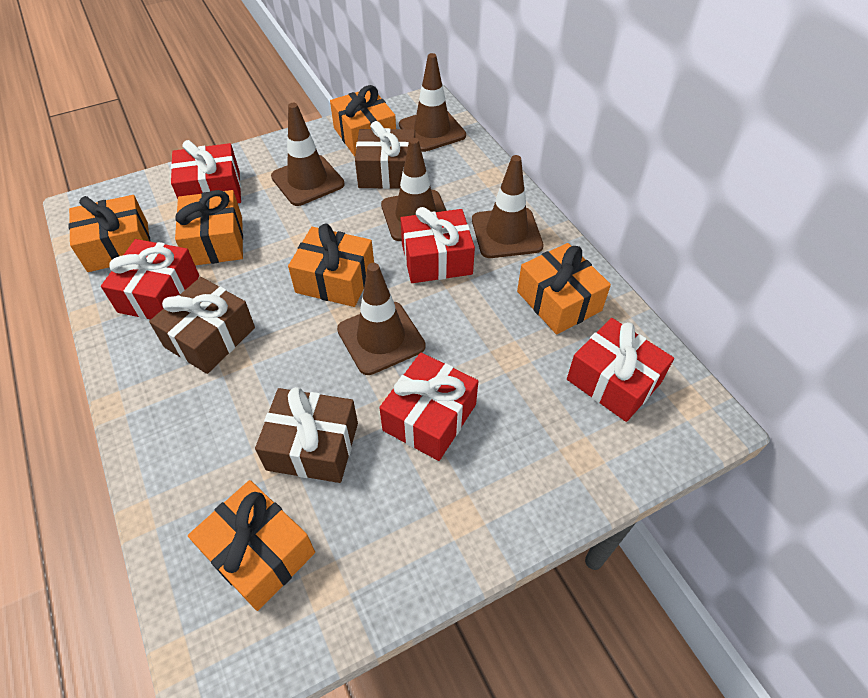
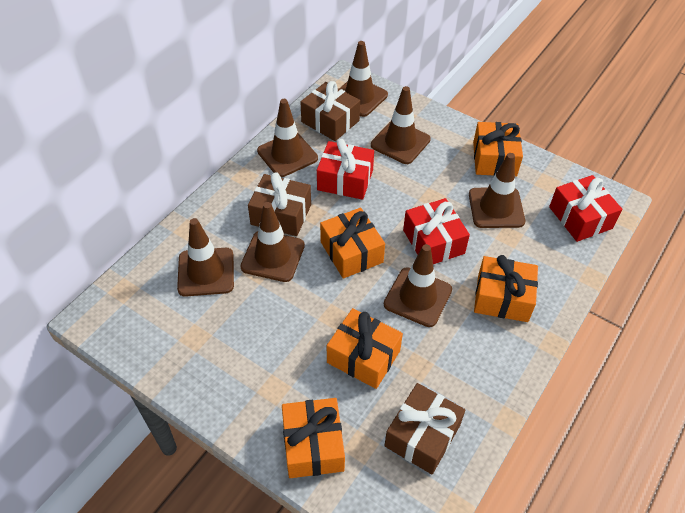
brown traffic cone: 5 -> 7
orange gift: 6 -> 5
red gift: 5 -> 3

